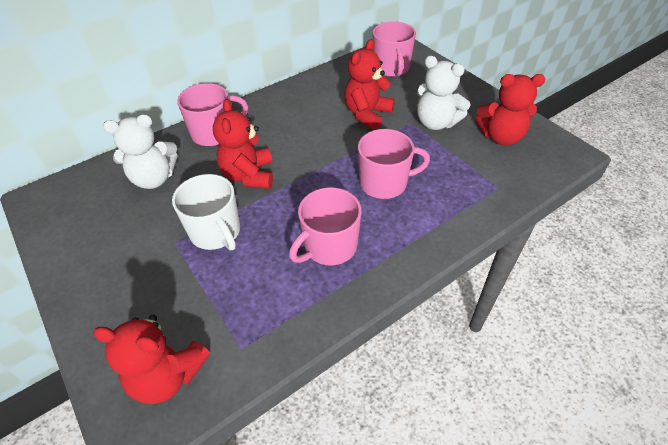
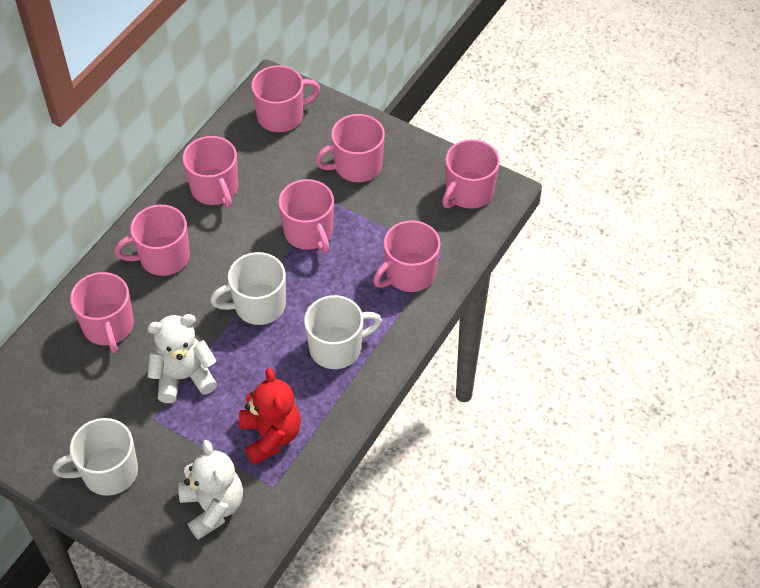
pink mug: 4 -> 8
red teddy bear: 4 -> 1
white mug: 1 -> 3

